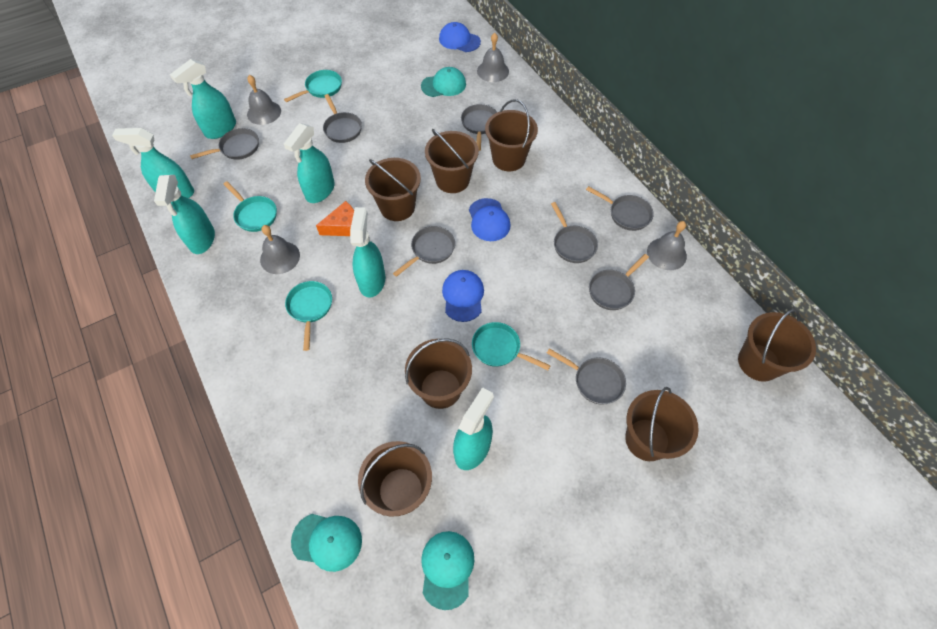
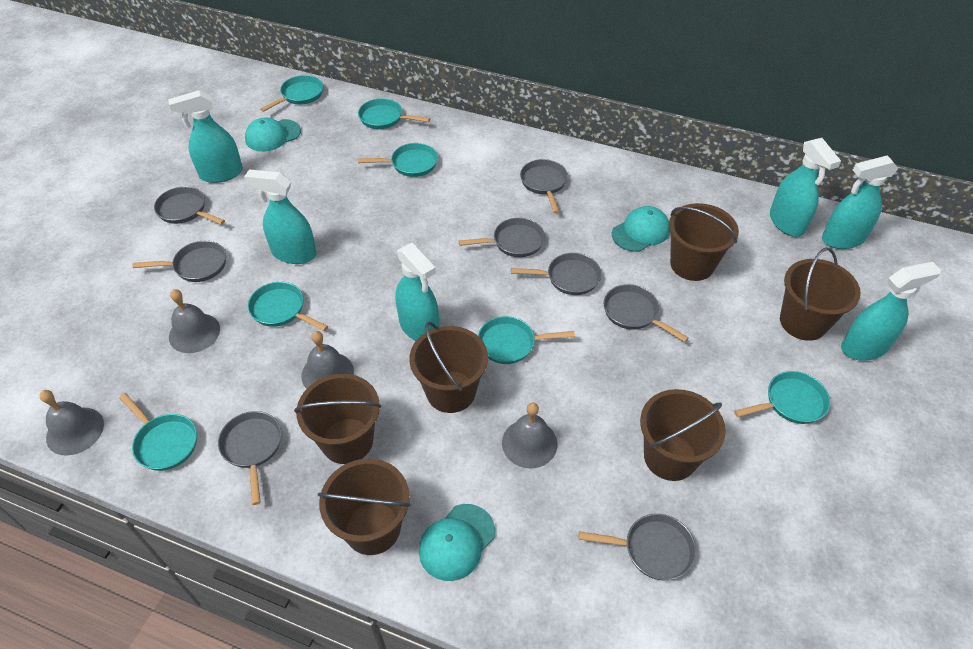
blue cap: 3 -> 0
brown bucket: 7 -> 6
orange cheese: 1 -> 0
turquoise pan: 4 -> 7

